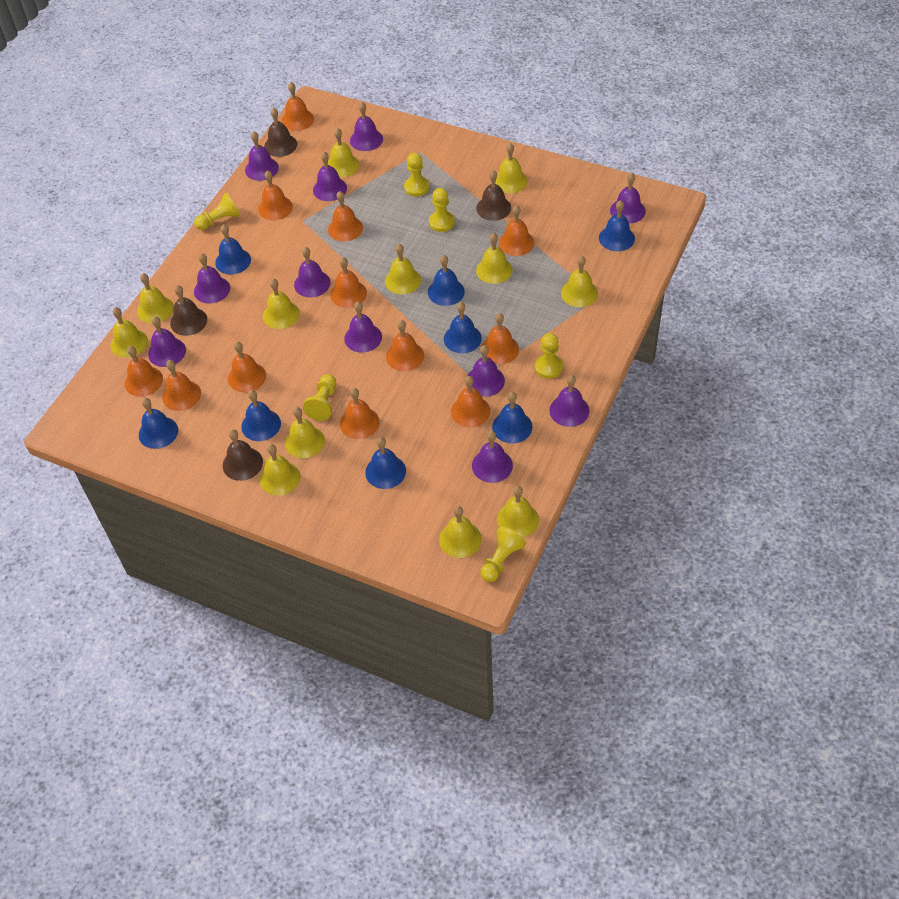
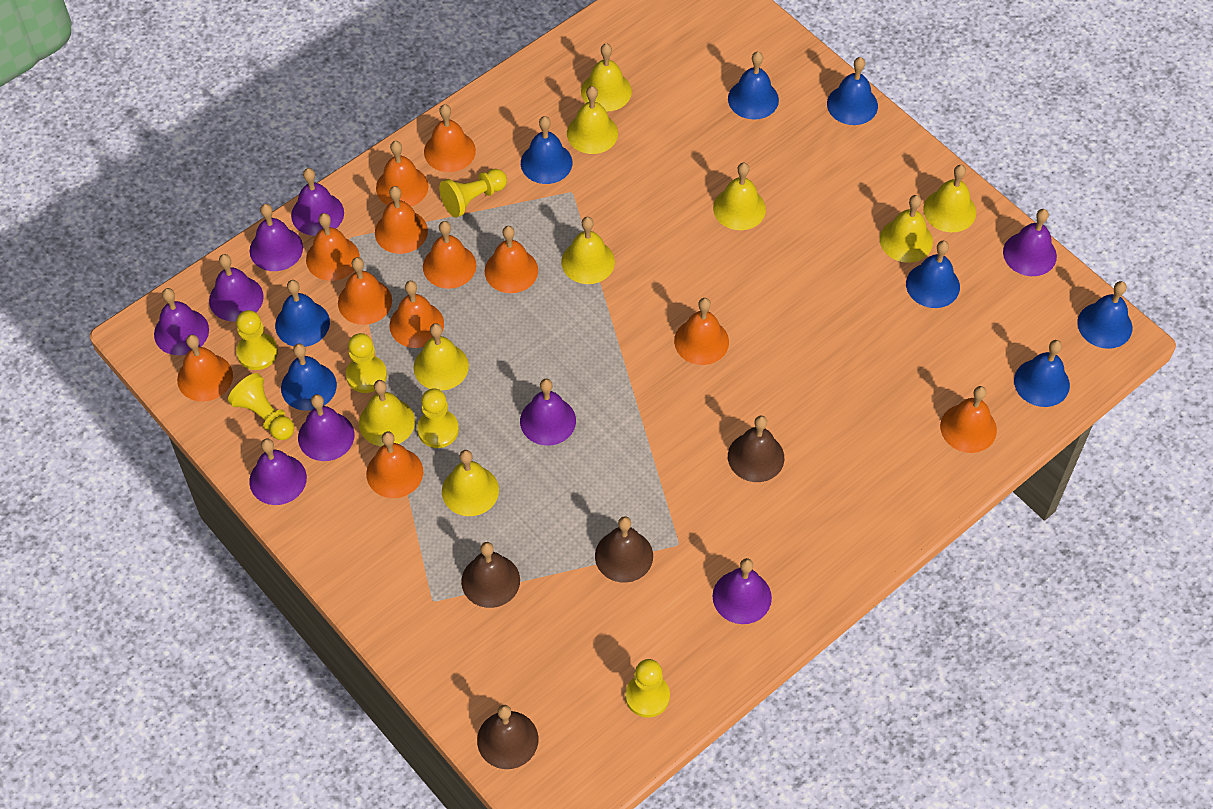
purple bell: 11 -> 9
yellow bell: 12 -> 9

